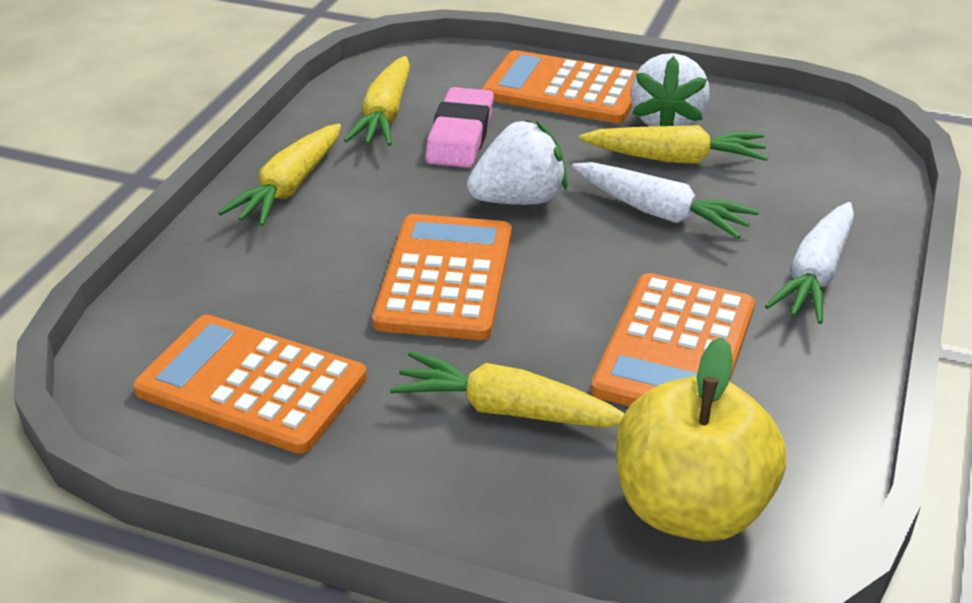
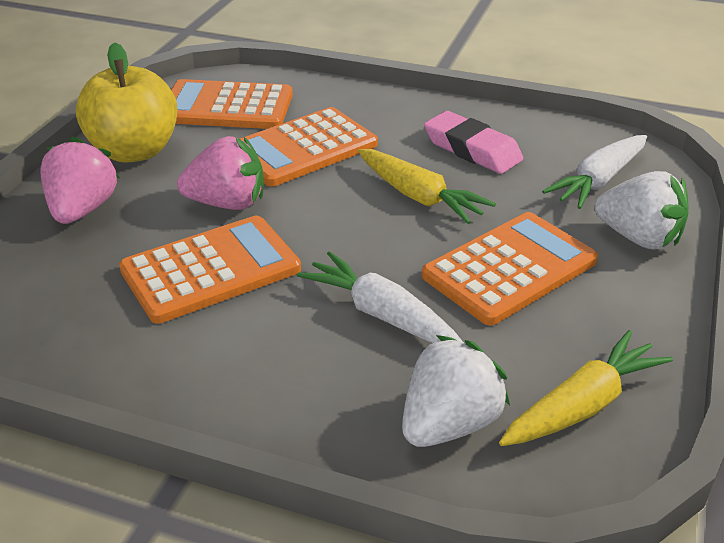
pink strawberry: 0 -> 2
yellow carrot: 4 -> 2

